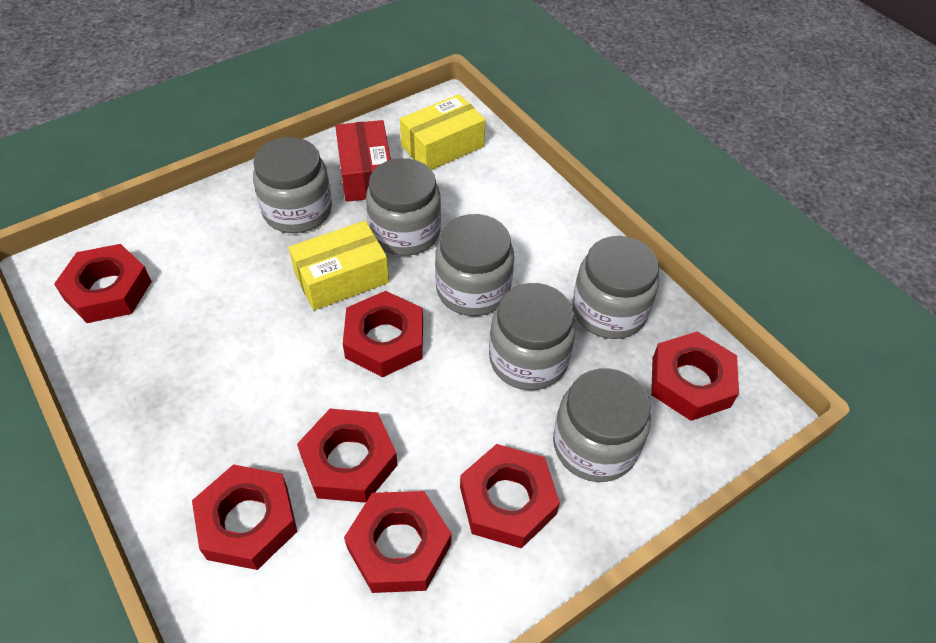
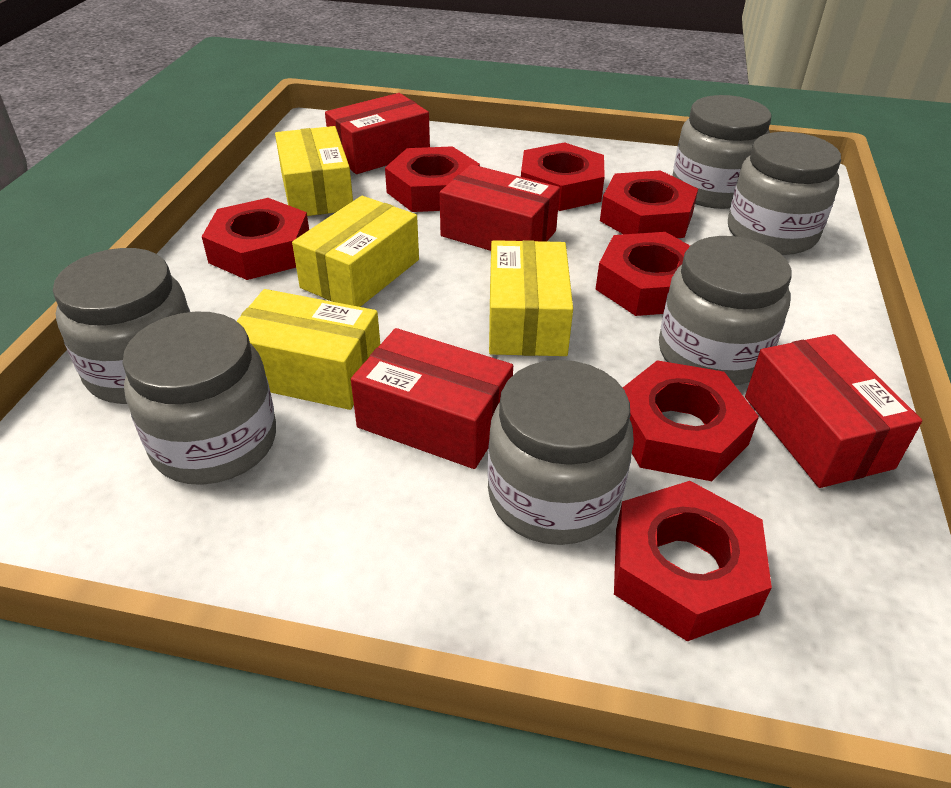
red box: 1 -> 4
yellow box: 2 -> 4

